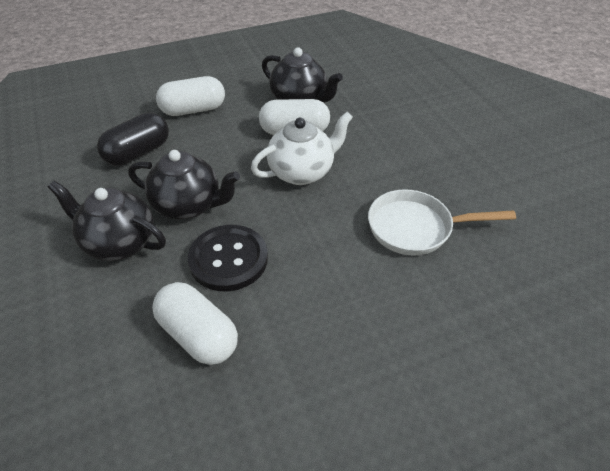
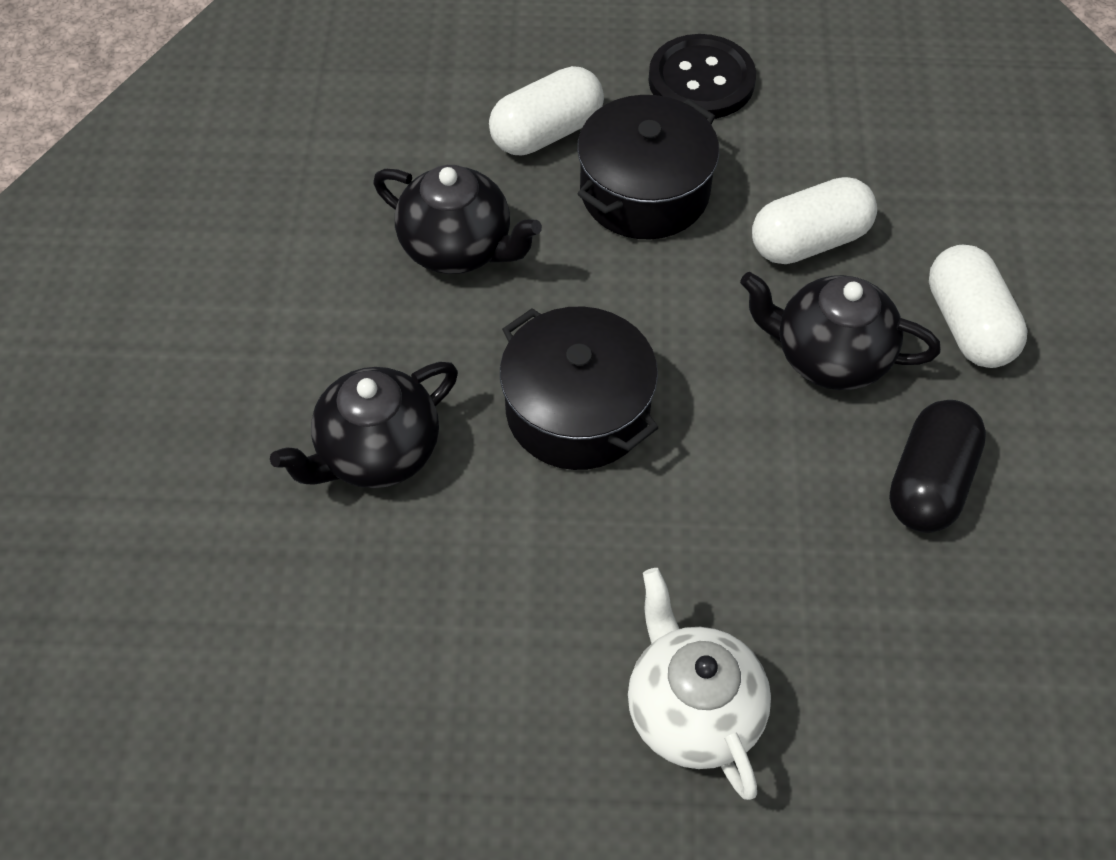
black pot: 0 -> 2
white pan: 1 -> 0

